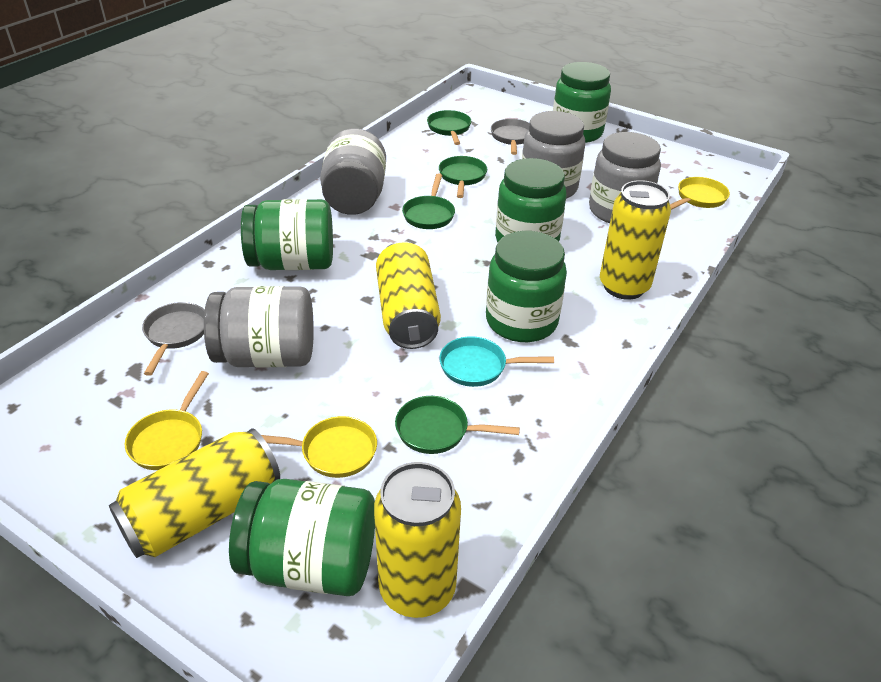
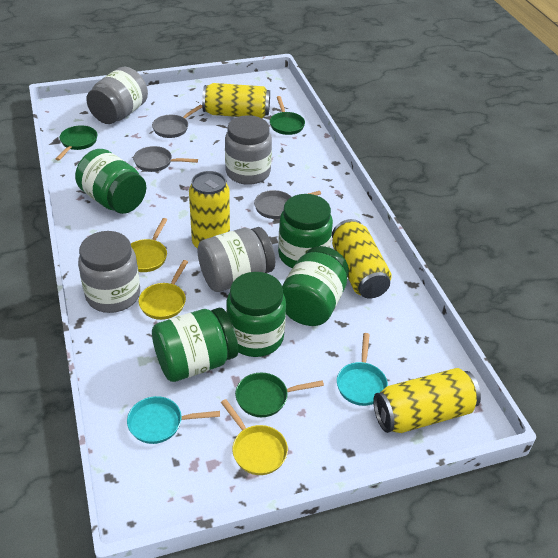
green pan: 4 -> 3
grey pan: 2 -> 3
turquoise pan: 1 -> 2

